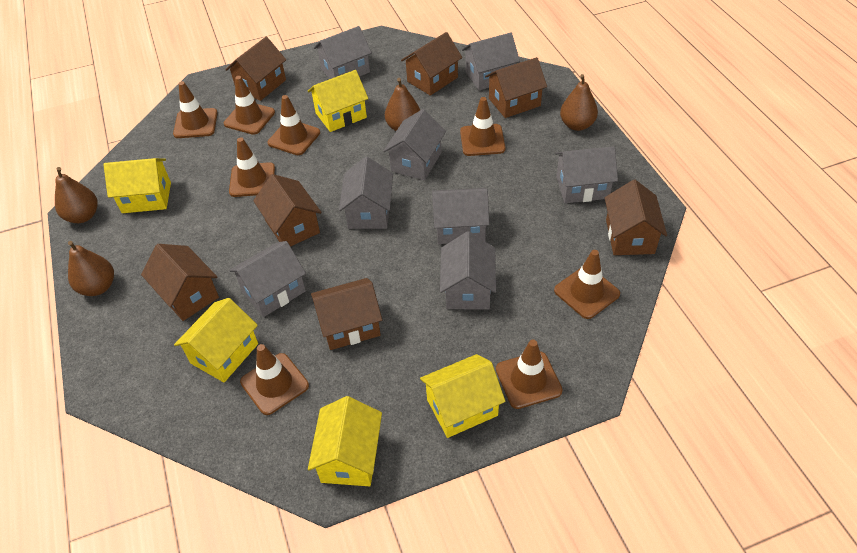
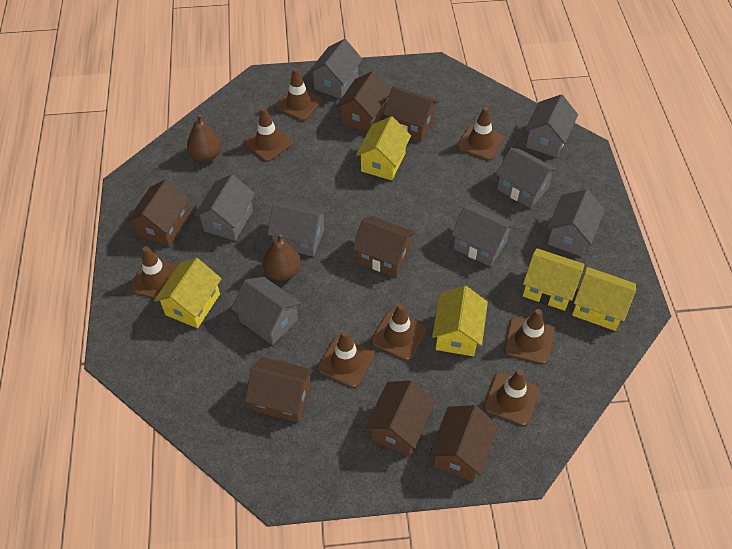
brown pear: 4 -> 2

